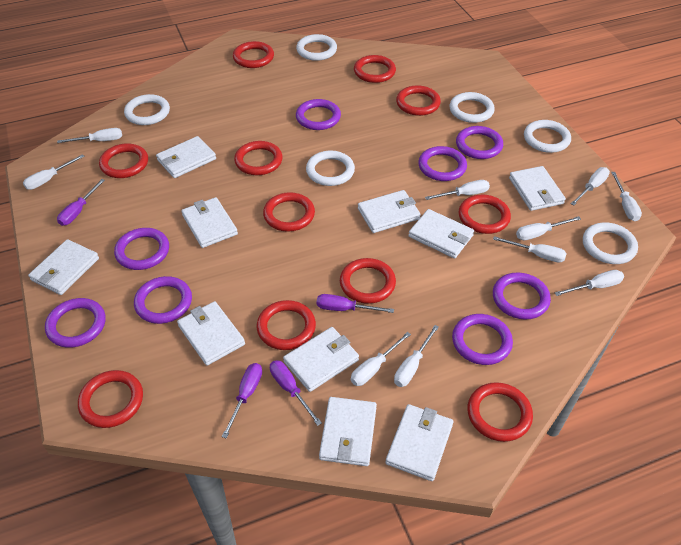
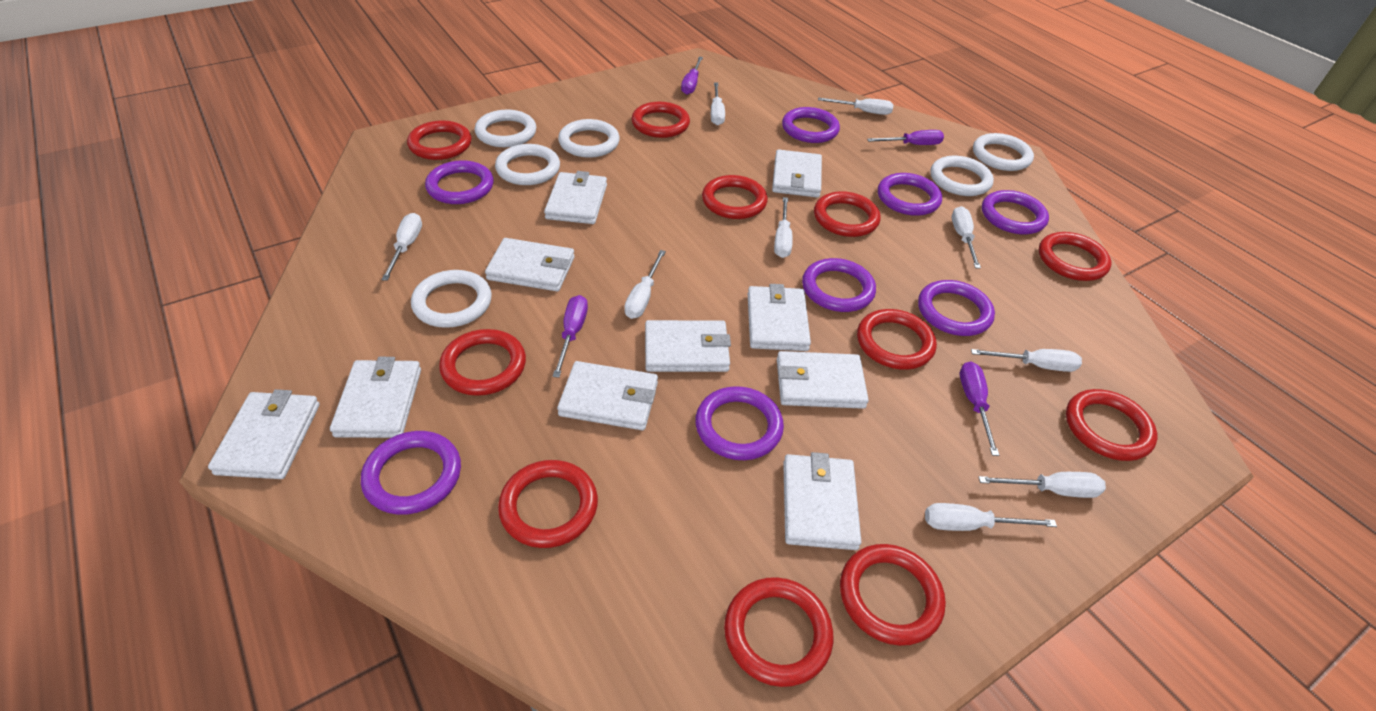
white screwdriver: 10 -> 9

